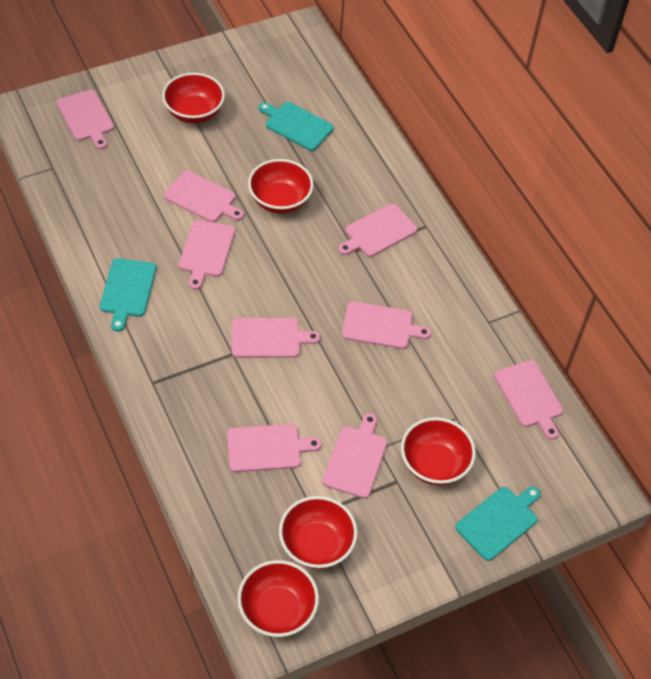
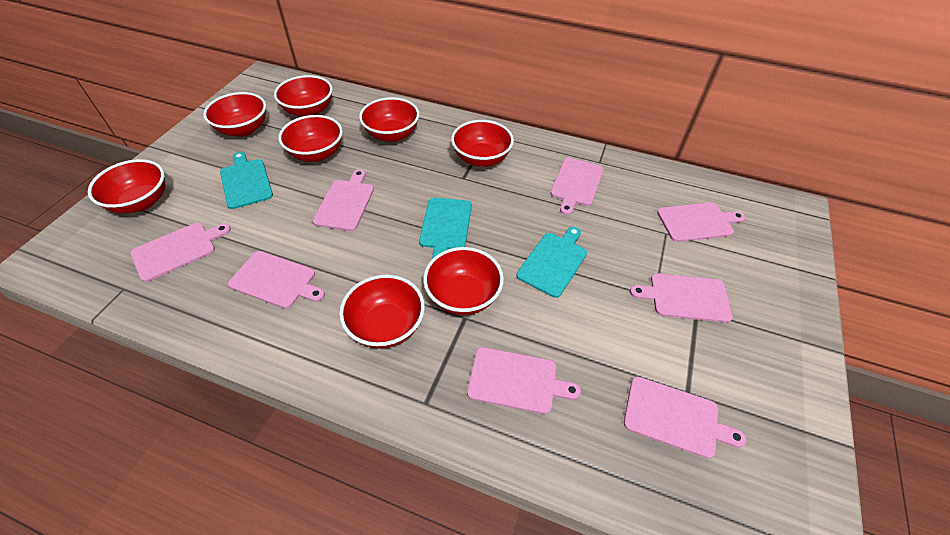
pink cutting board: 9 -> 8
red bowl: 5 -> 8

